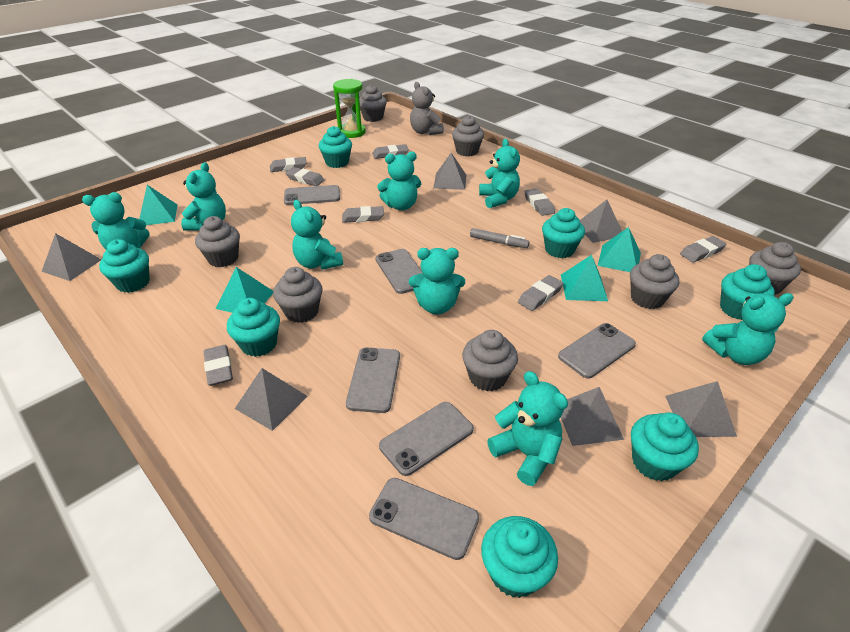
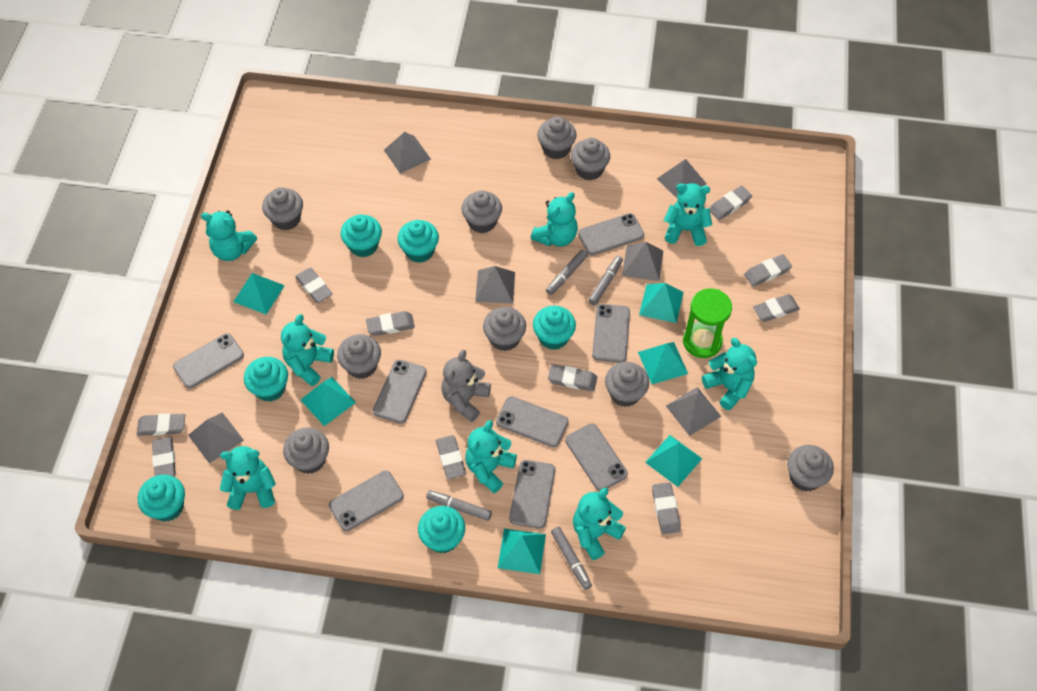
grey cupcake: 7 -> 9
grey eraser: 8 -> 10
grey marker: 1 -> 4
grey phone: 6 -> 8
turquoise cupcake: 7 -> 6
turquoise pyramid: 4 -> 6

